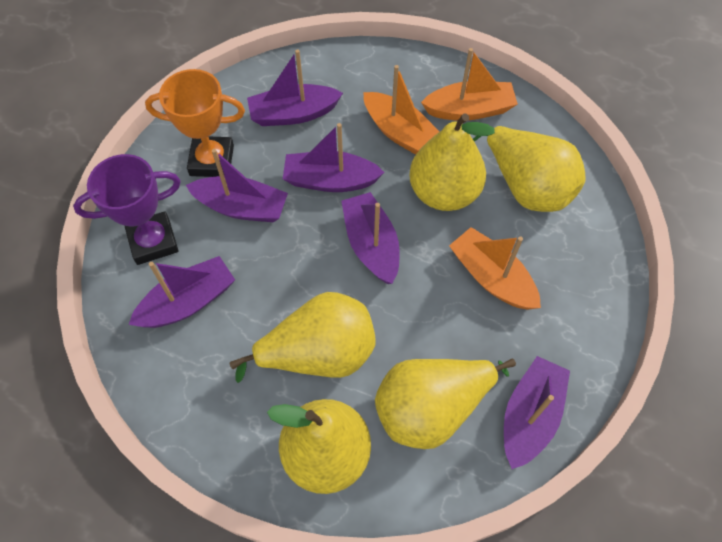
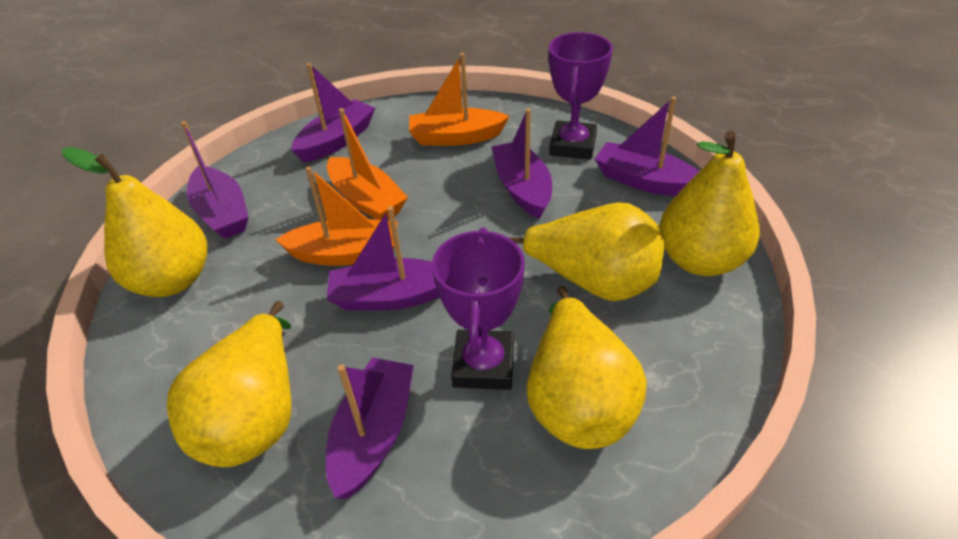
orange trophy: 1 -> 0
purple trophy: 1 -> 2

